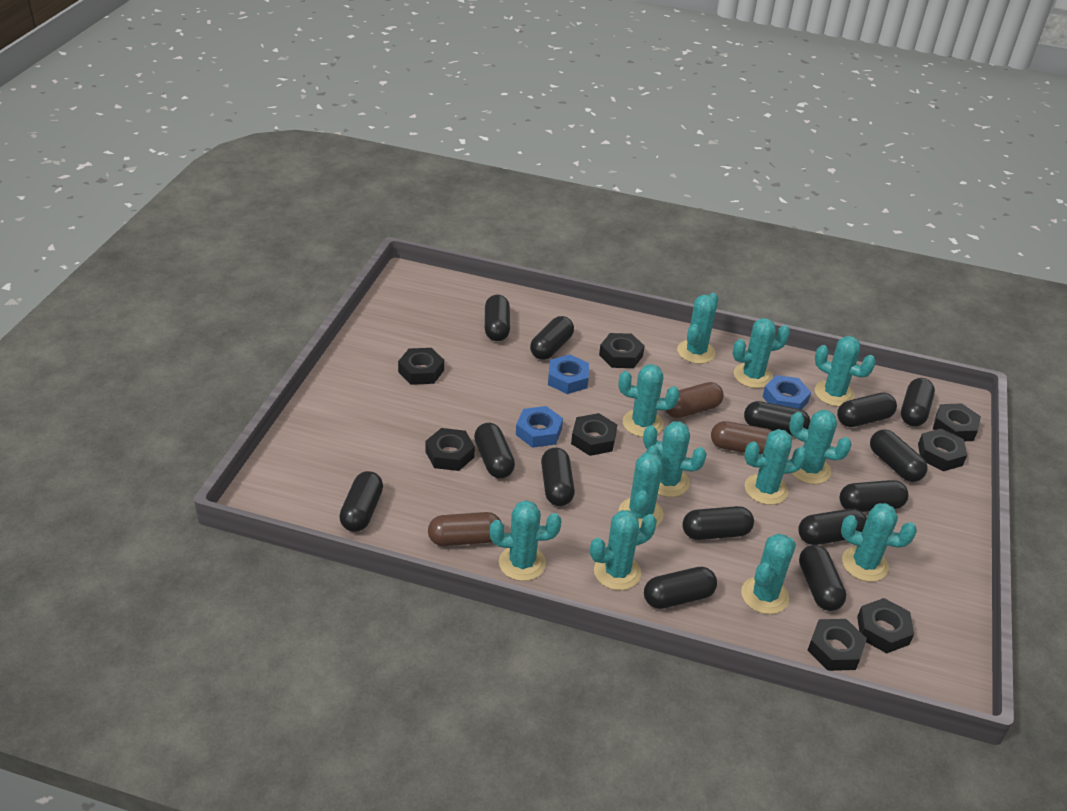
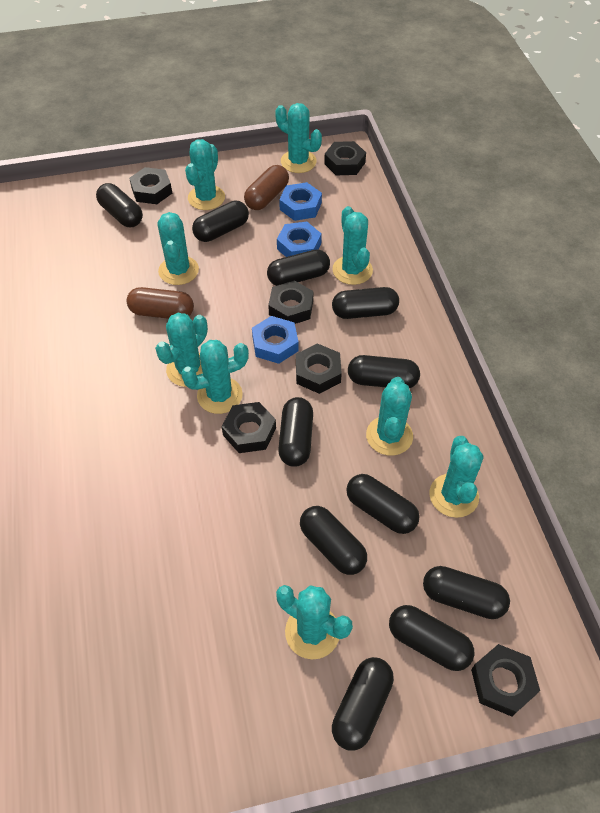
black capsule: 14 -> 11
black nut: 8 -> 6
brown capsule: 3 -> 2
turquoise cactus: 12 -> 9

